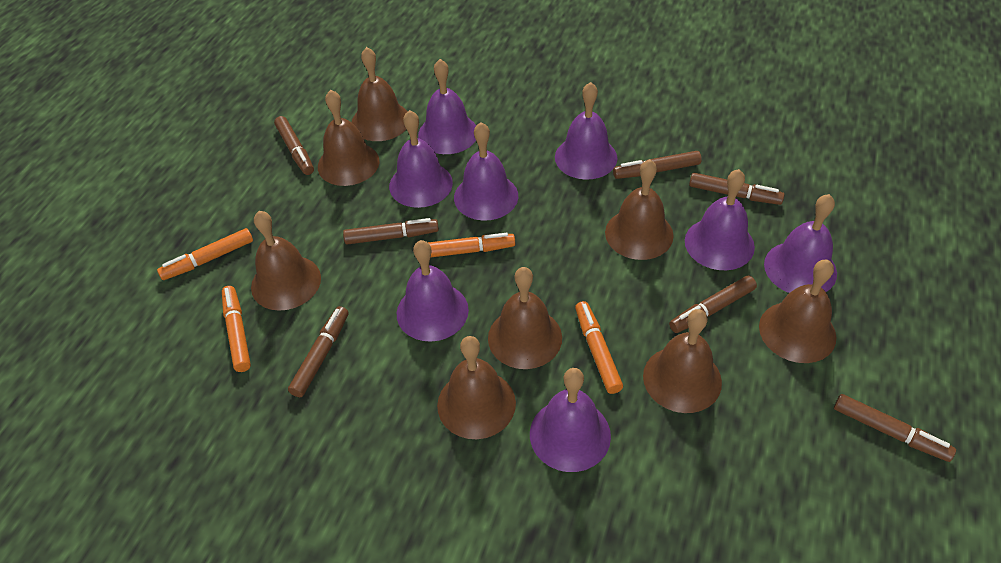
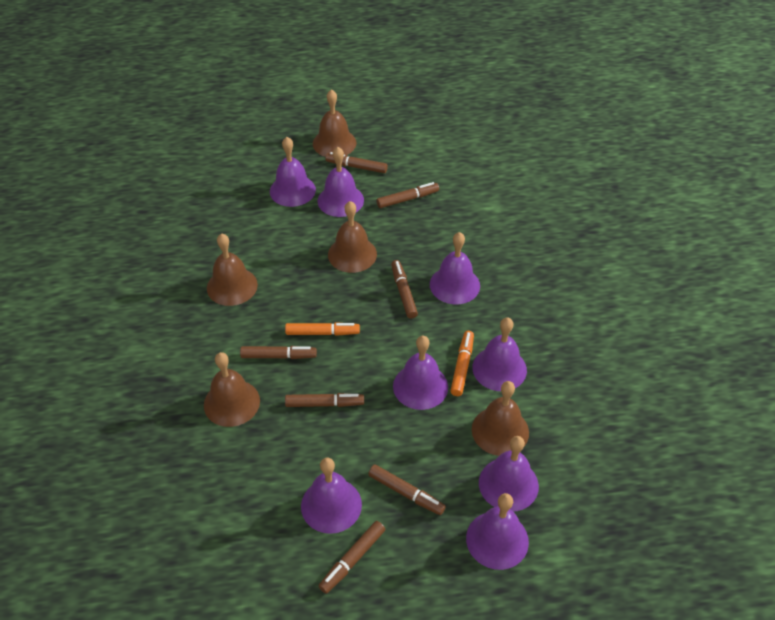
brown bell: 8 -> 5
orange marker: 4 -> 2

